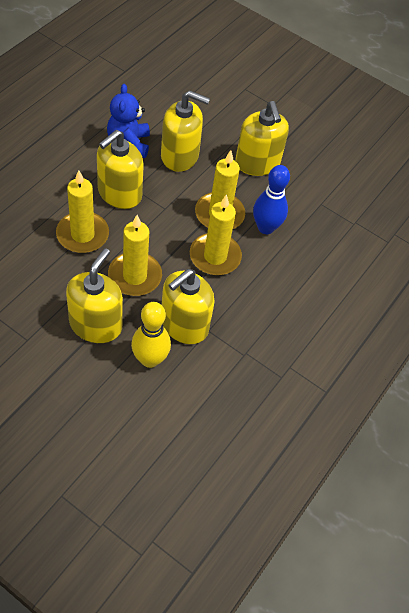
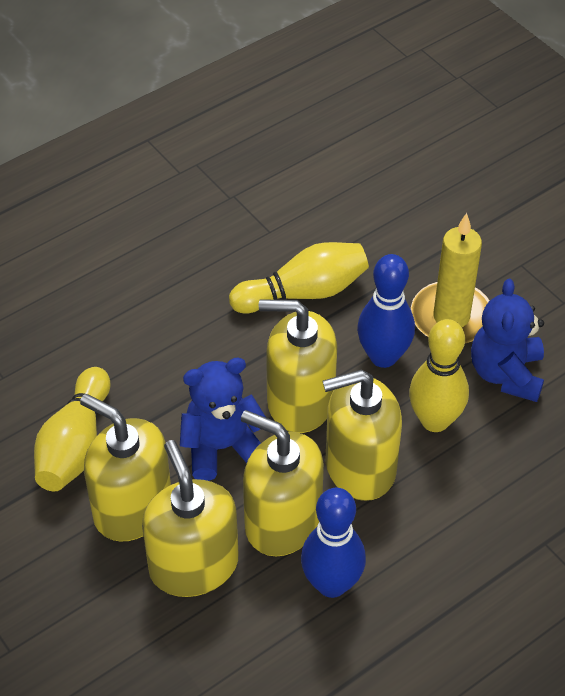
blue bowling pin: 1 -> 2
blue teddy bear: 1 -> 2
yellow bowling pin: 1 -> 3
yellow candle: 4 -> 1

